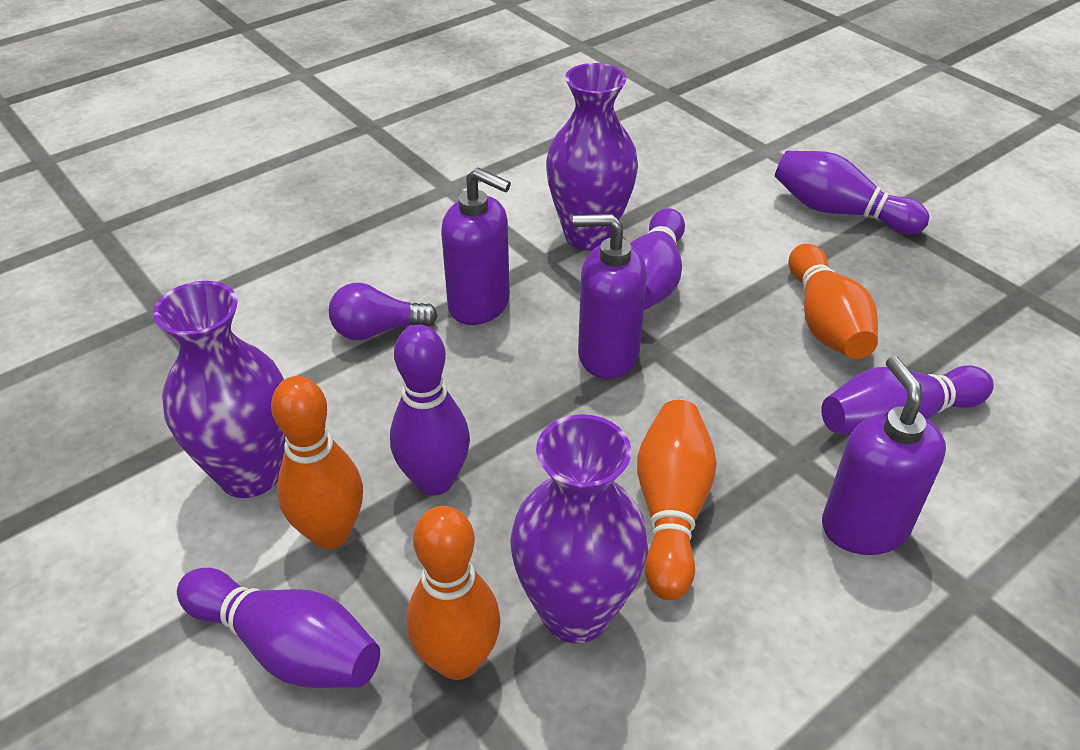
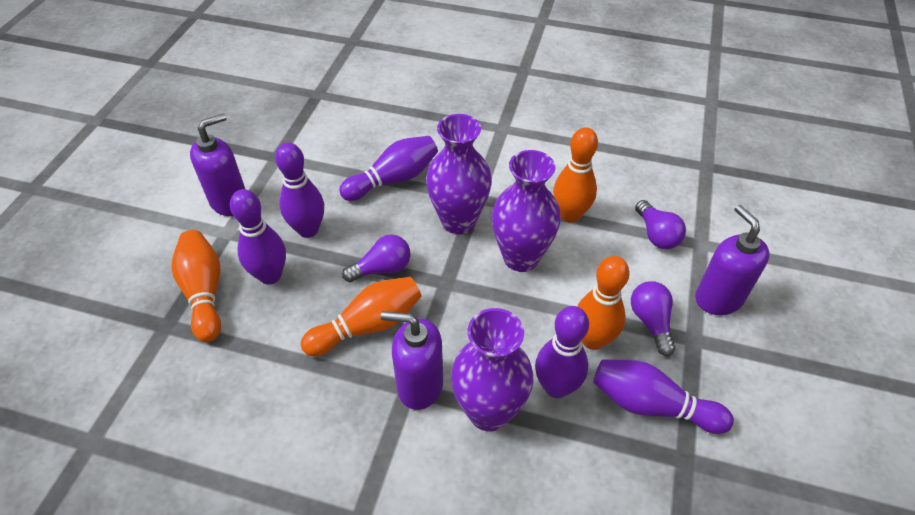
purple light bulb: 1 -> 3

